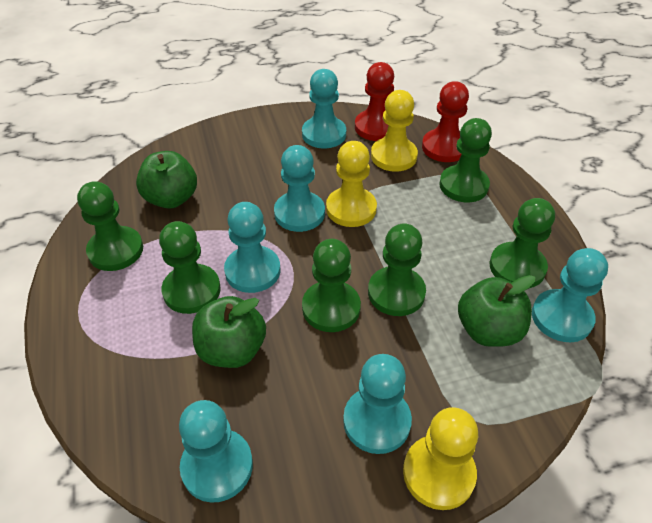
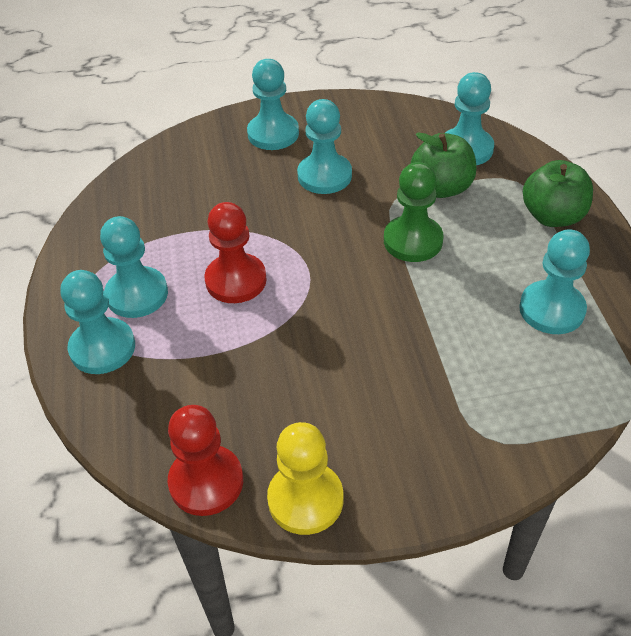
green apple: 3 -> 2
green pawn: 6 -> 1
yellow pawn: 3 -> 1

